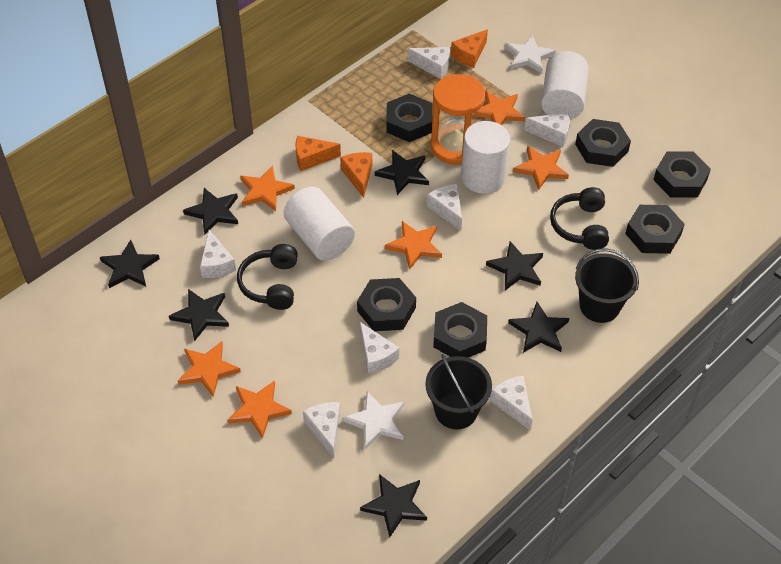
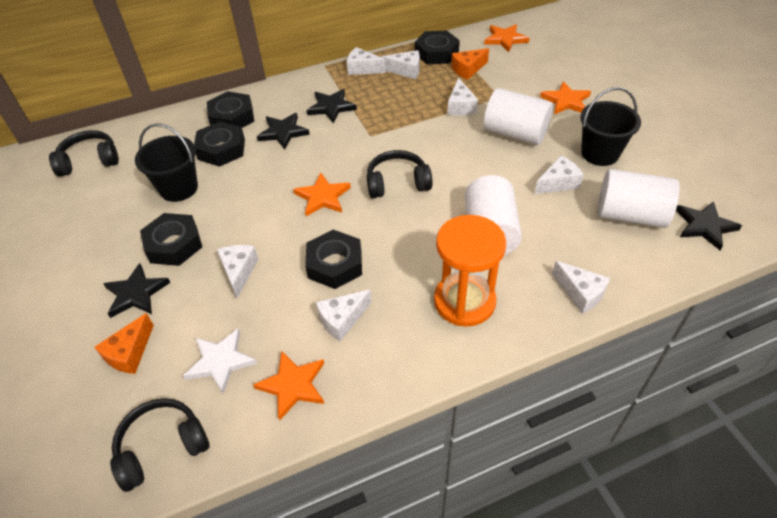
black headphones: 2 -> 3
black nut: 6 -> 5
black star: 7 -> 4
orange cheese: 3 -> 2
orange star: 6 -> 4
white star: 2 -> 1

